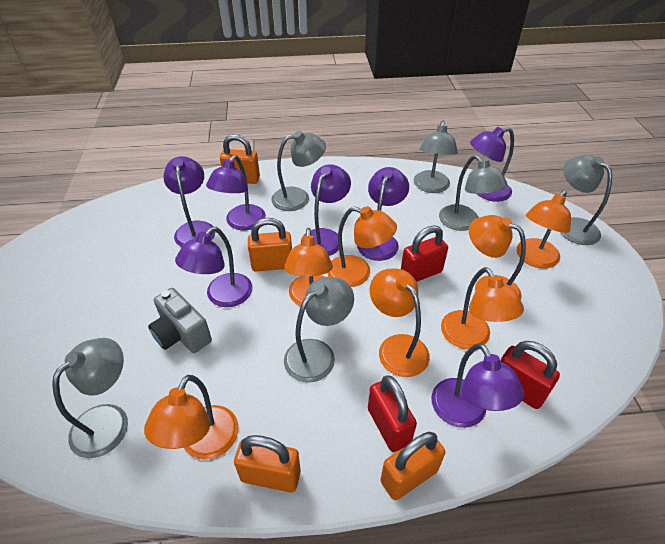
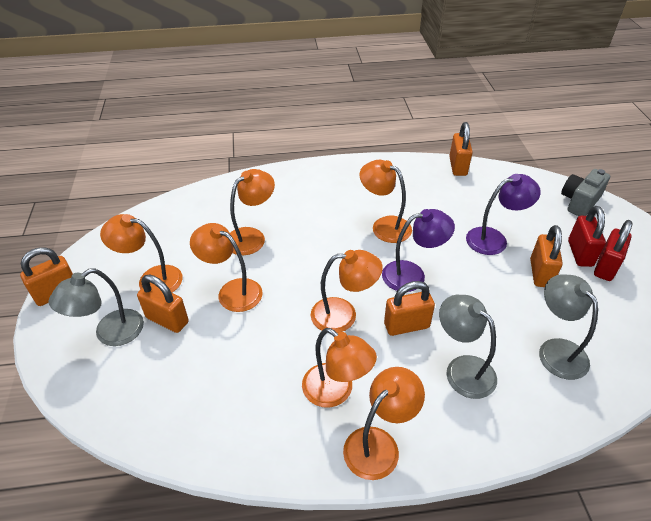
grey lamp: 6 -> 3
orange padlock: 4 -> 5
purple lamp: 7 -> 2
red padlock: 3 -> 2

